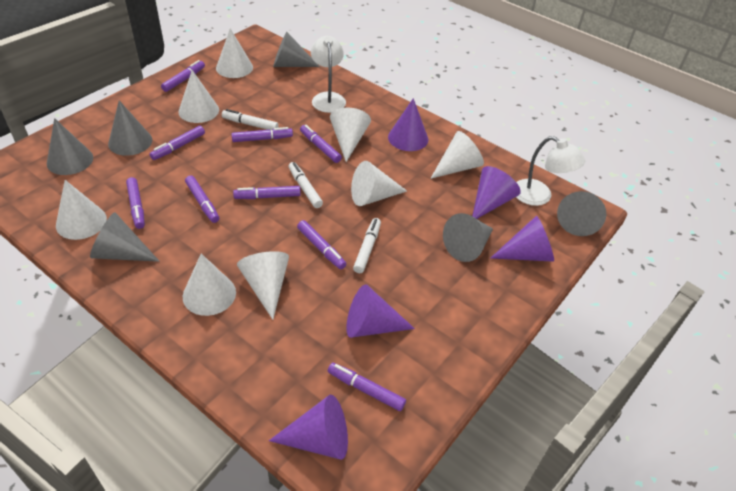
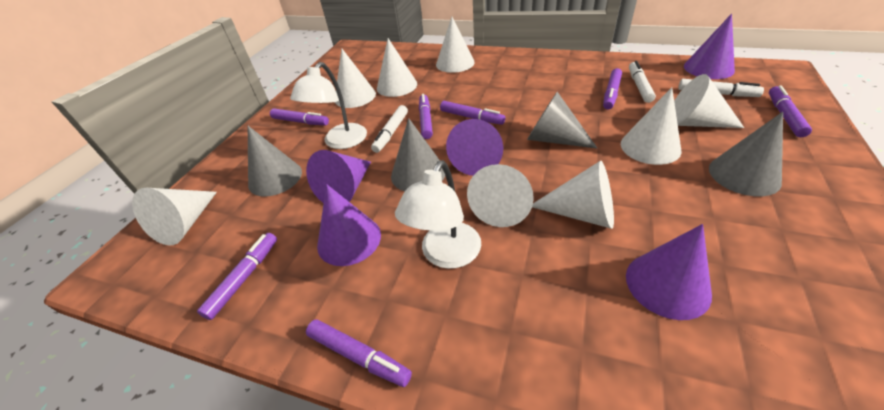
grey cone: 6 -> 4
purple marker: 9 -> 7

